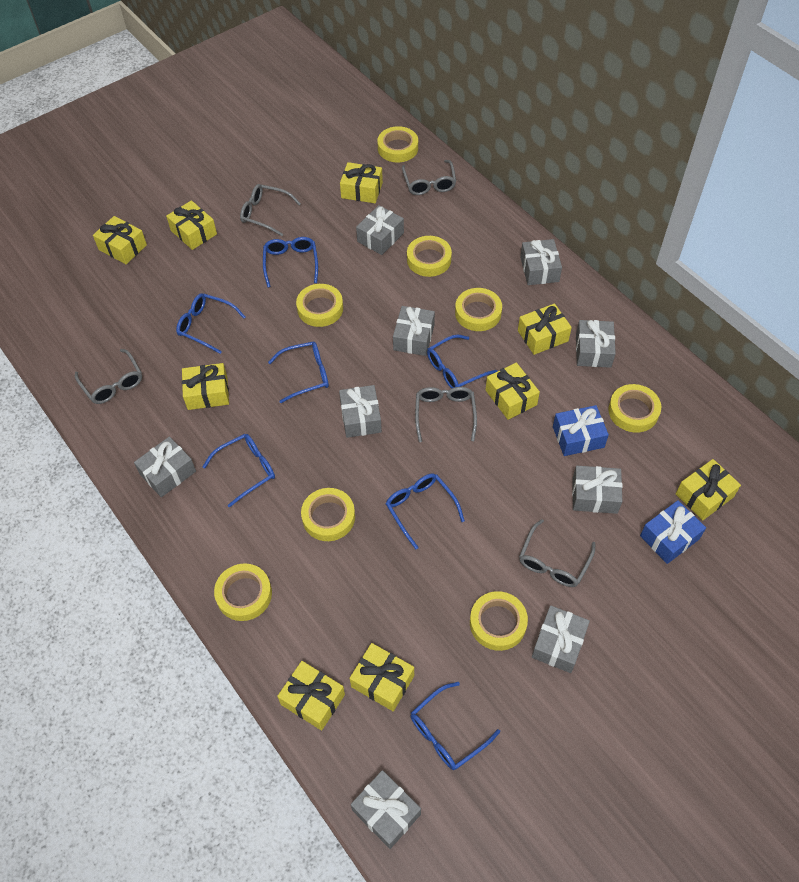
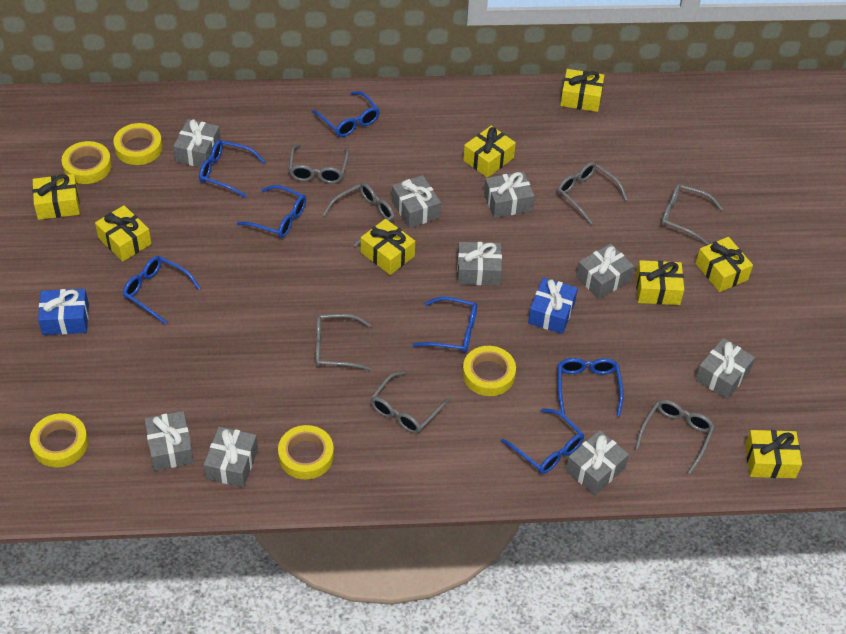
grey glasses: 5 -> 7
yellow gift: 9 -> 8
yellow tape: 8 -> 5

